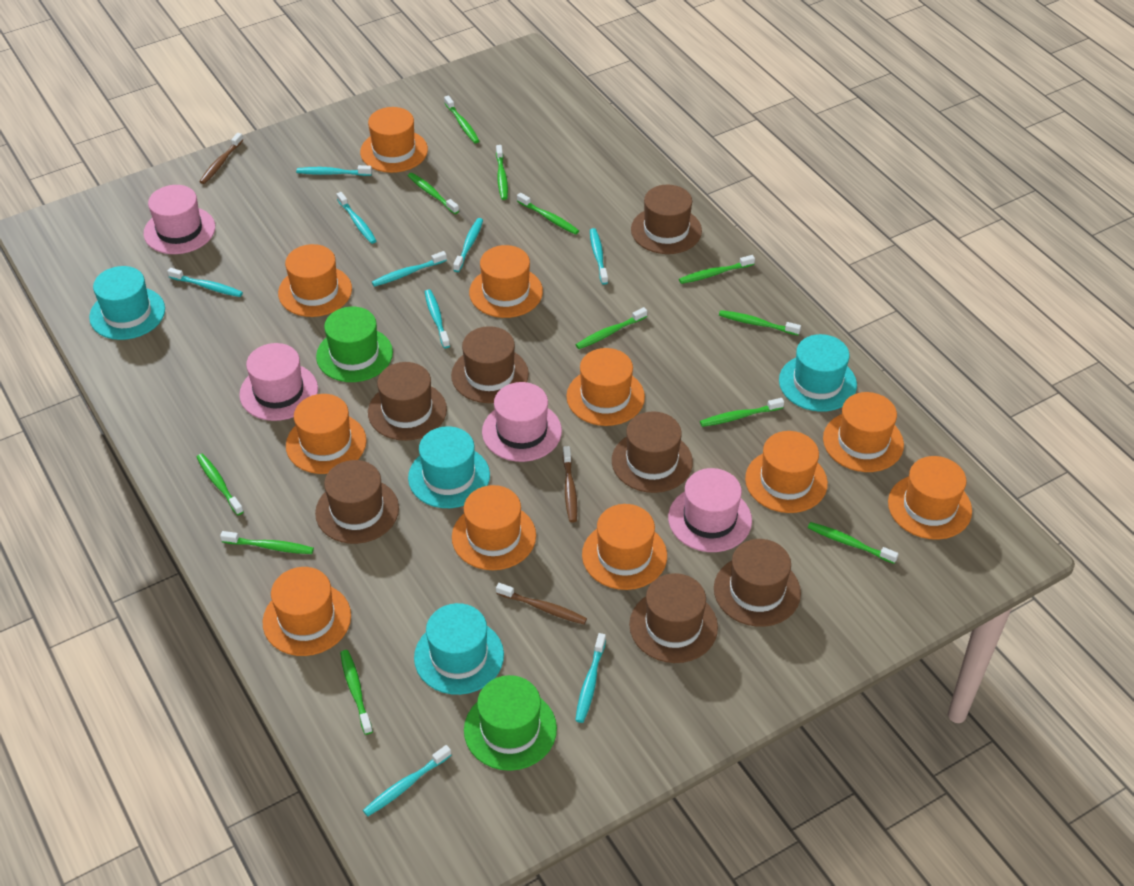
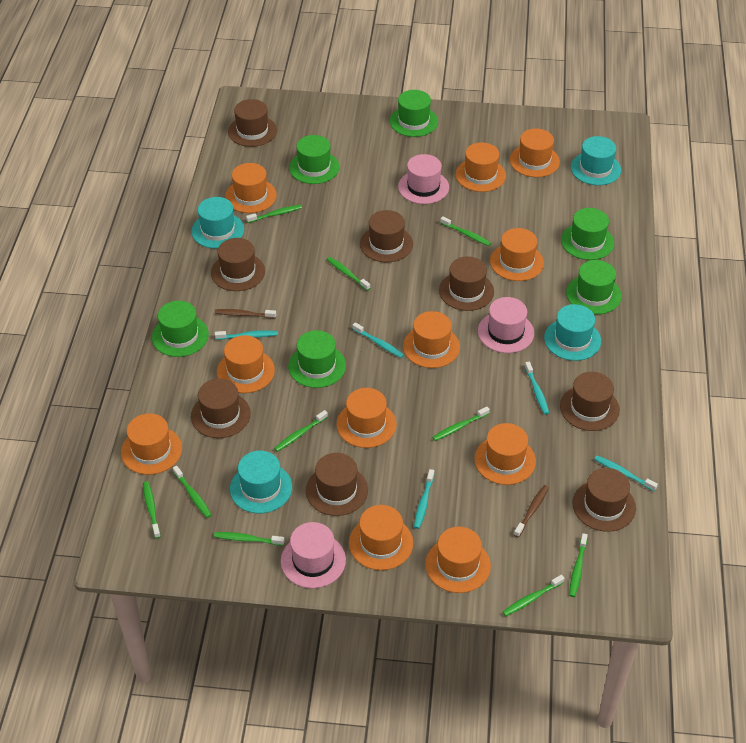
brown hat: 7 -> 8
brown toothbrush: 3 -> 2
green hat: 2 -> 6
green toothbrush: 12 -> 10
pink hat: 4 -> 3
turquoise toothbrush: 9 -> 5

